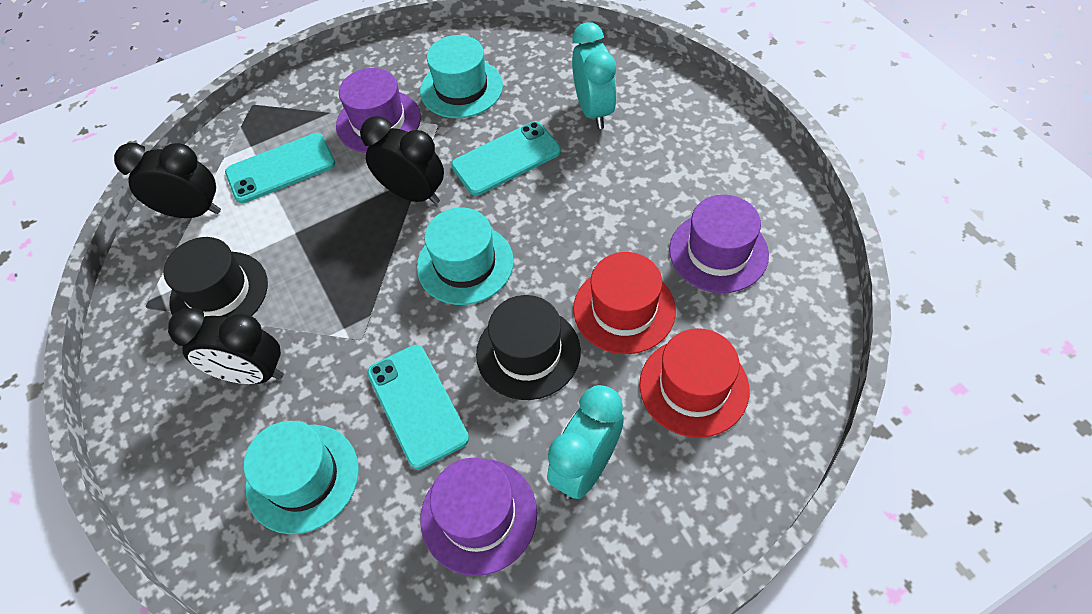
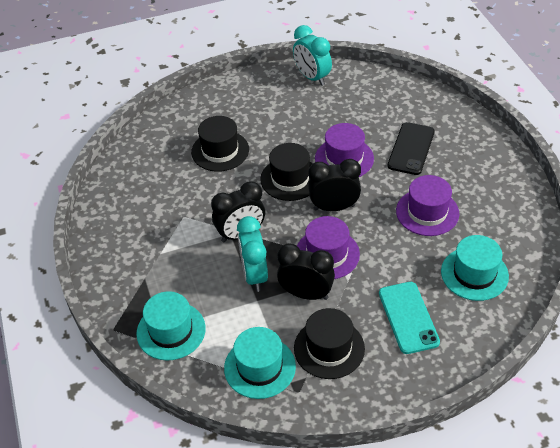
black hat: 2 -> 3
black phone: 0 -> 1
red hat: 2 -> 0
turquoise phone: 3 -> 1

